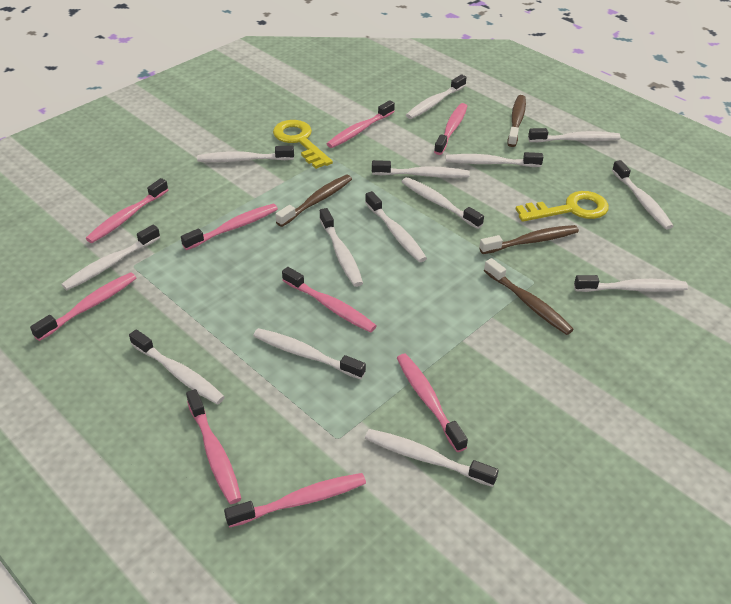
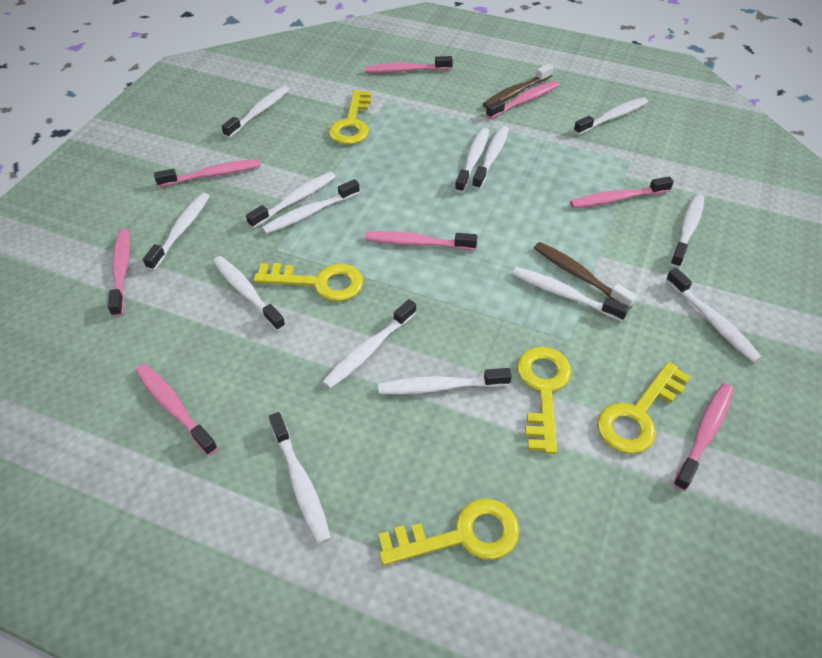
brown toothbrush: 4 -> 2
pink toothbrush: 9 -> 8
yellow key: 2 -> 5

